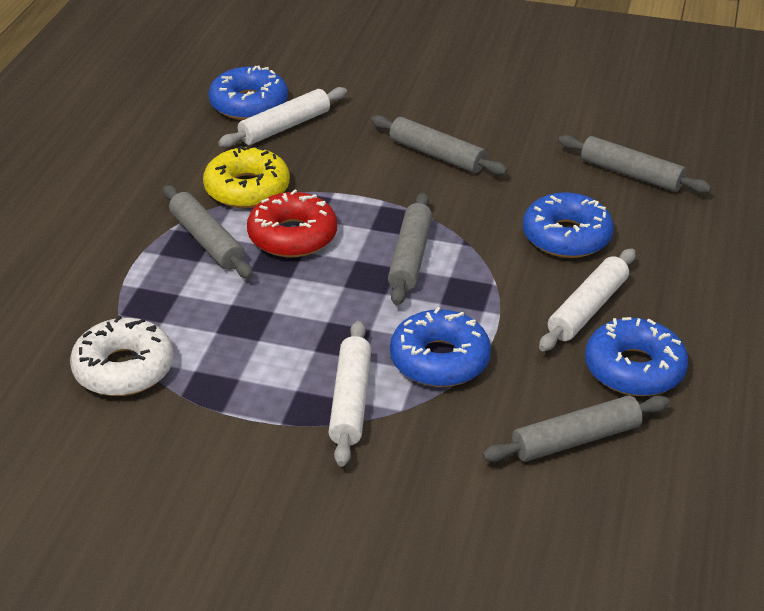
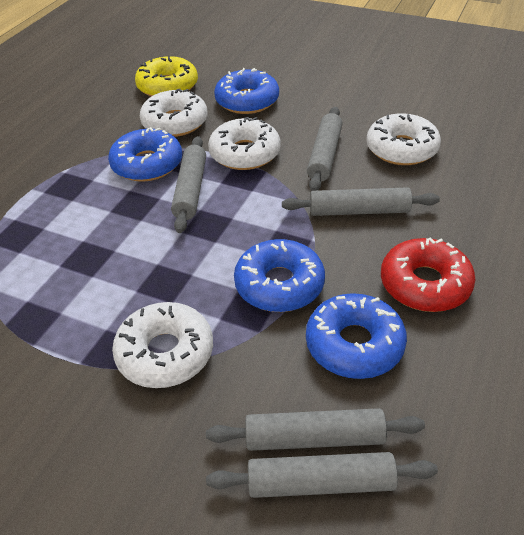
white donut: 1 -> 4
white rolling pin: 3 -> 0

